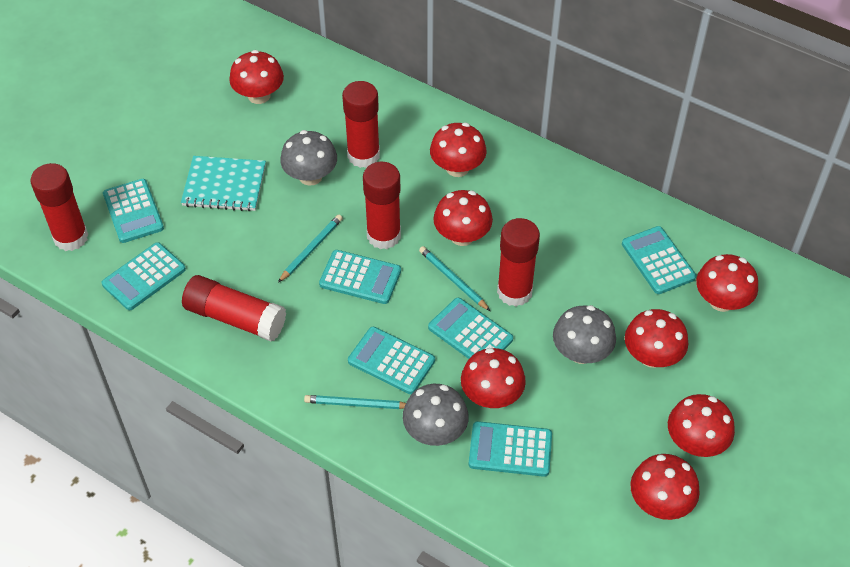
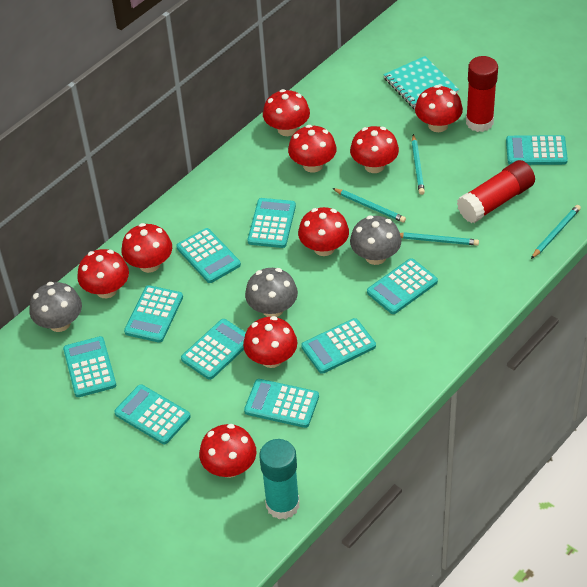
red glue stick: 5 -> 2
red mushroom: 8 -> 9
turquoise calculator: 7 -> 10
turquoise glue stick: 0 -> 1
turquoise pencil: 3 -> 4

